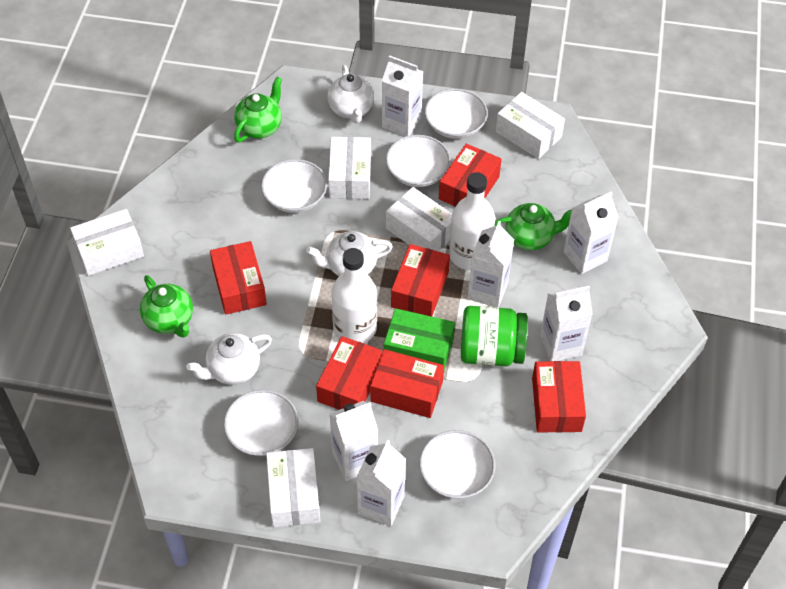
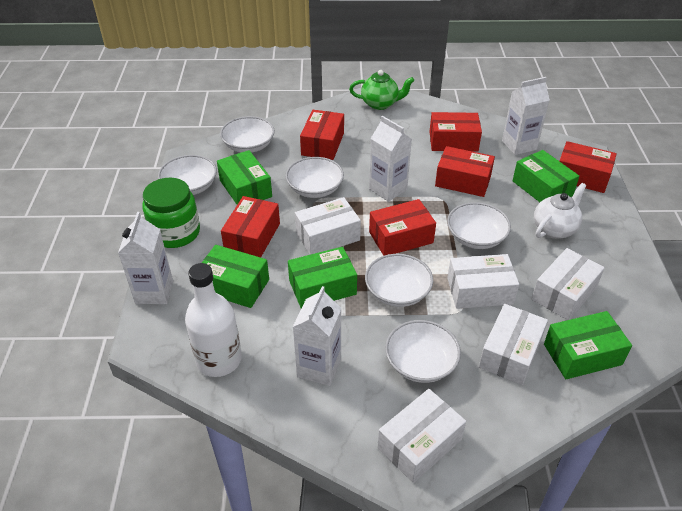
green box: 1 -> 5
green teapot: 3 -> 1
white bottle: 2 -> 1
white bowl: 5 -> 6
white carton: 6 -> 4
white teapot: 3 -> 1

